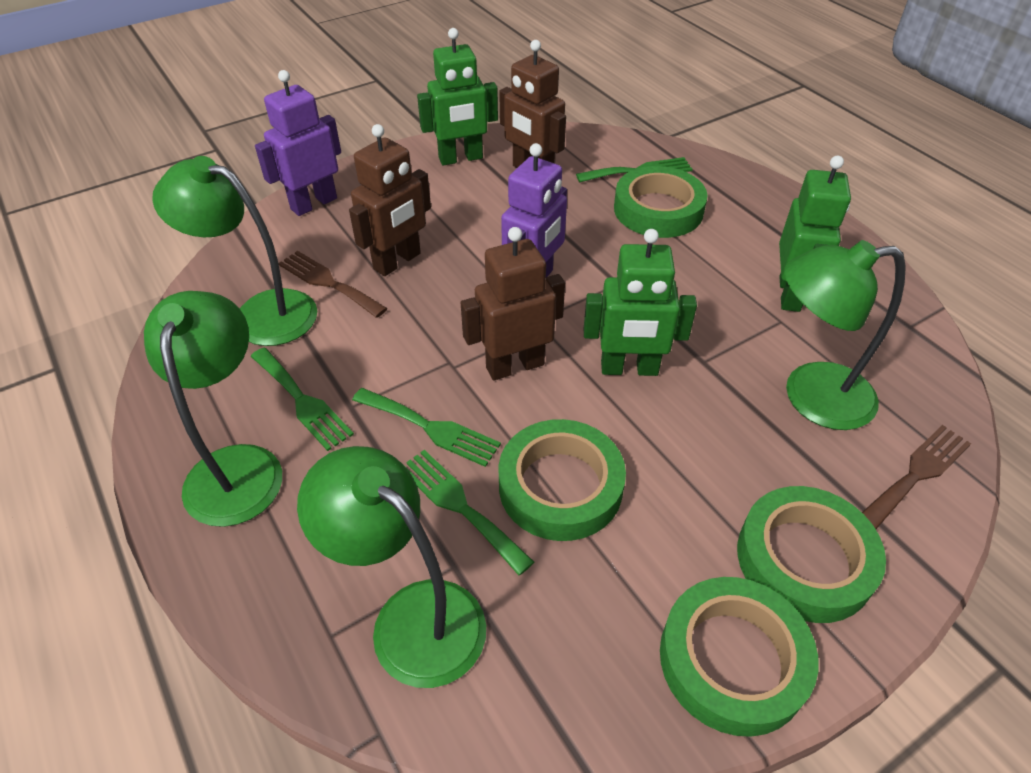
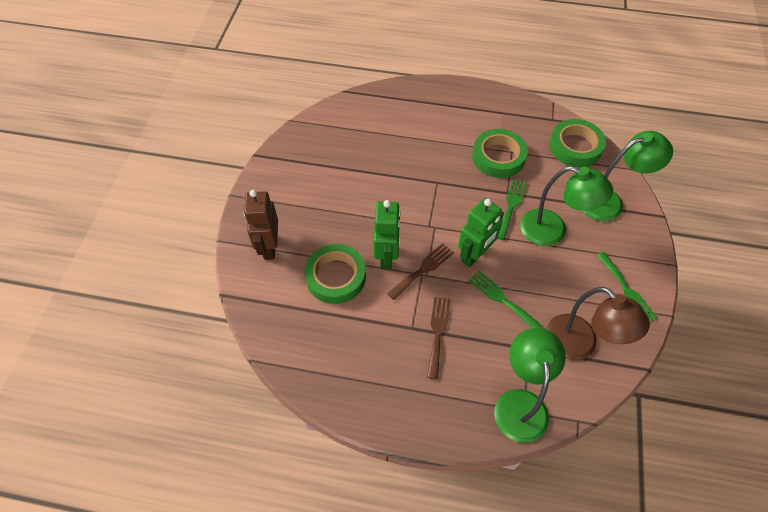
brown lamp: 0 -> 1
brown robot: 3 -> 1
green fork: 4 -> 3
green lamp: 4 -> 3
green robot: 3 -> 2
green tape: 4 -> 3
purple robot: 2 -> 0

